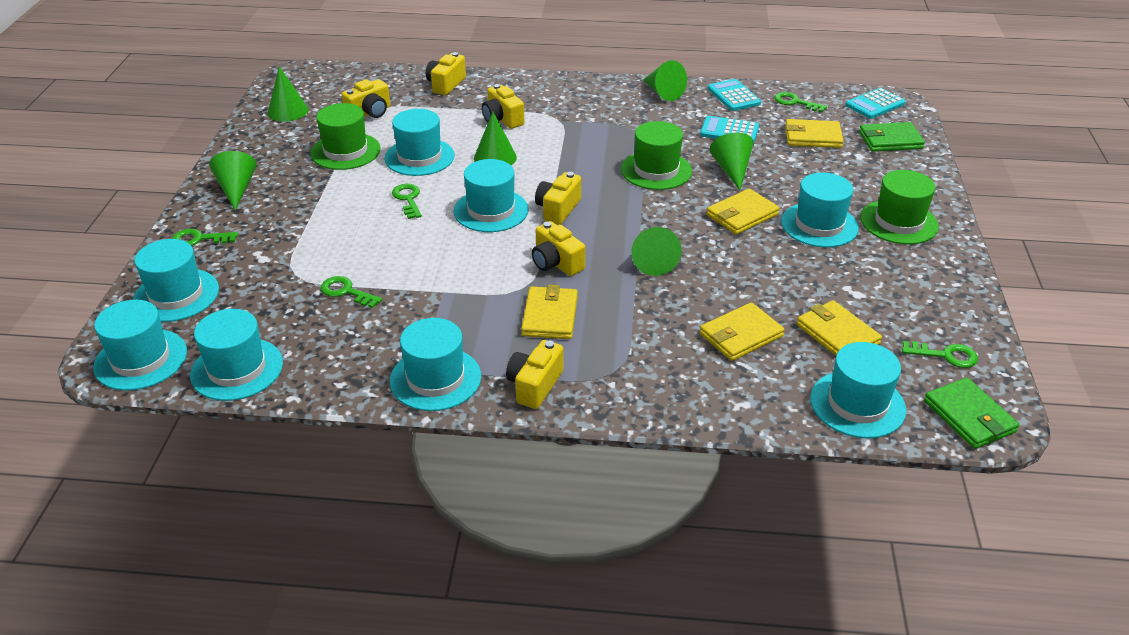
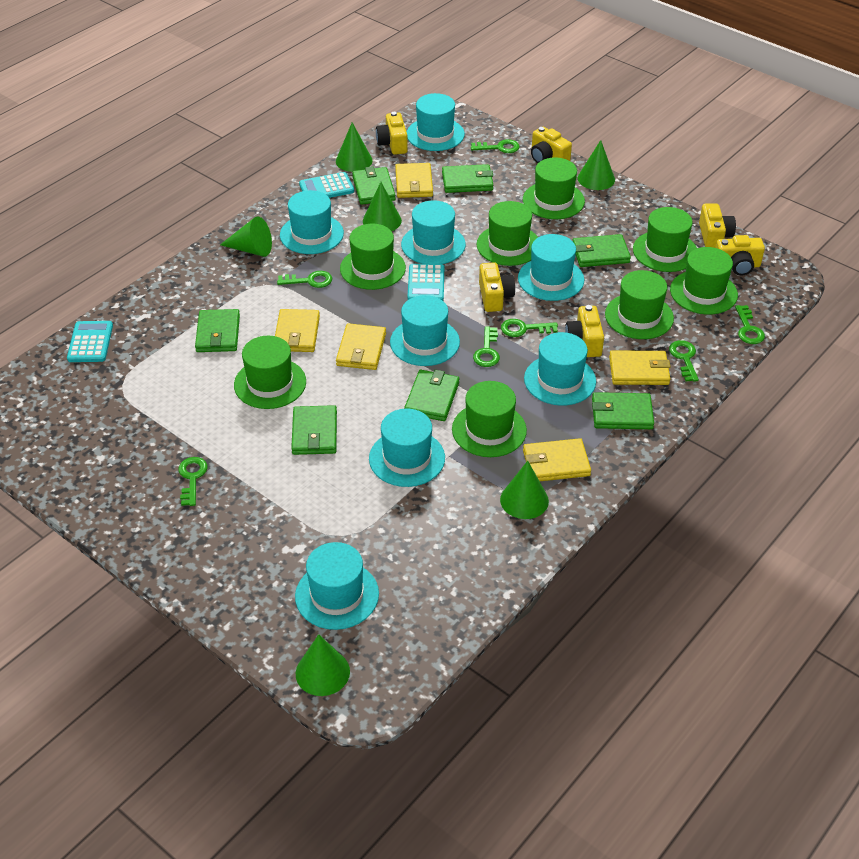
green hat: 3 -> 8
green key: 5 -> 7
green wallet: 2 -> 7

